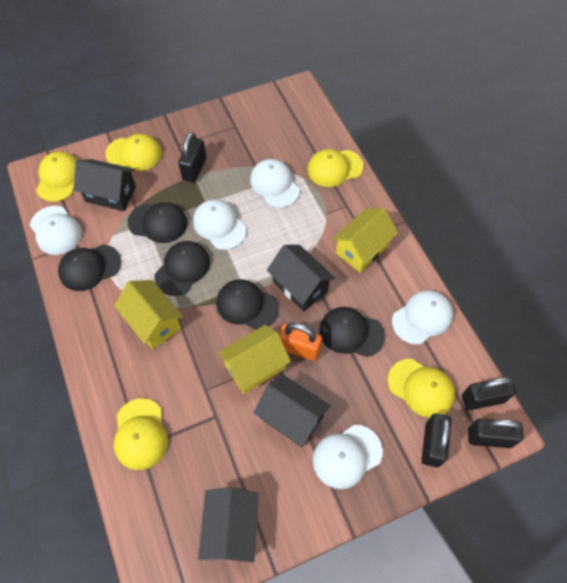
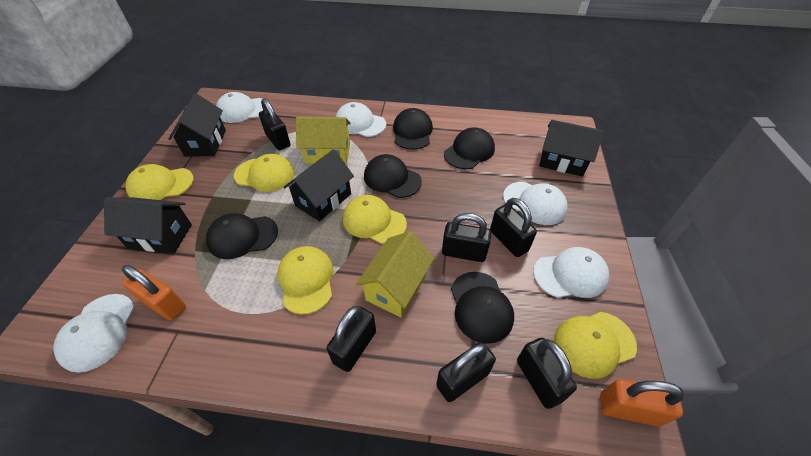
black padlock: 4 -> 6
orange padlock: 1 -> 2
yellow house: 3 -> 2

